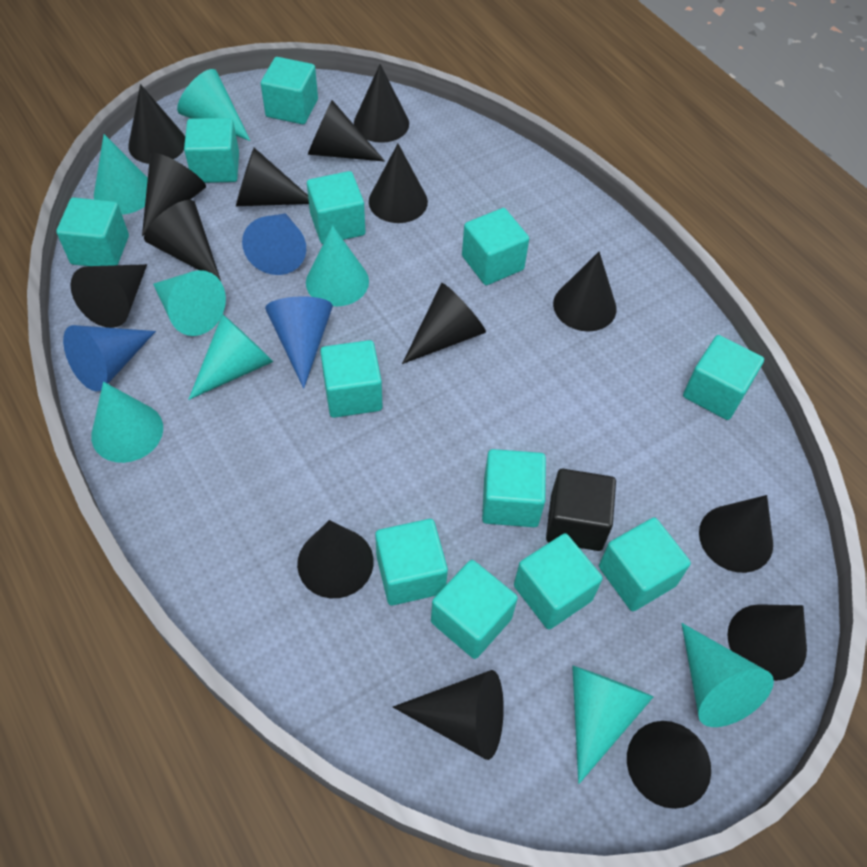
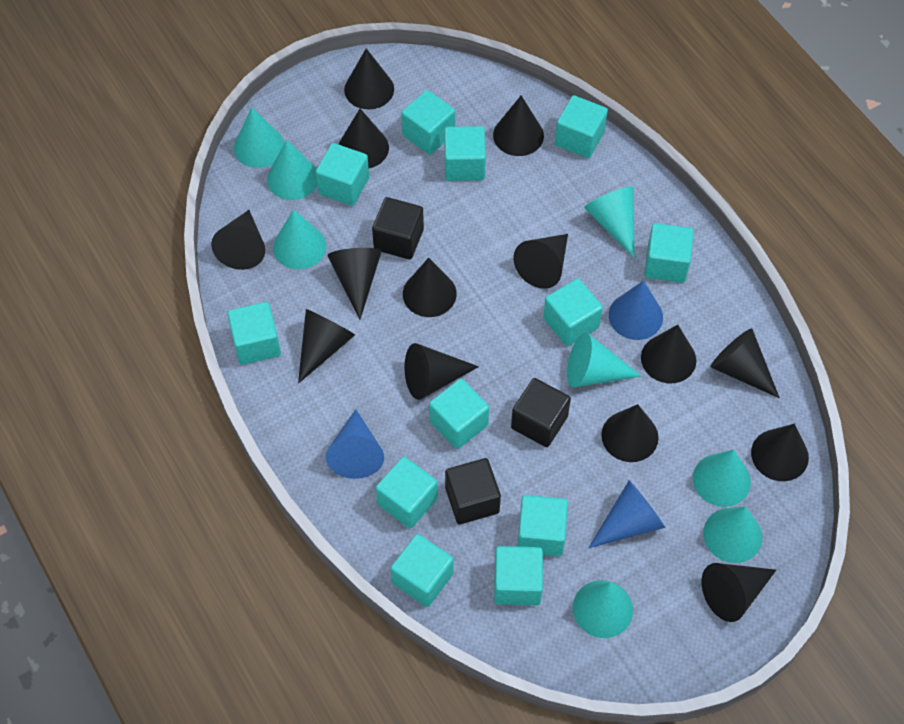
black cone: 15 -> 14
black cube: 1 -> 3

